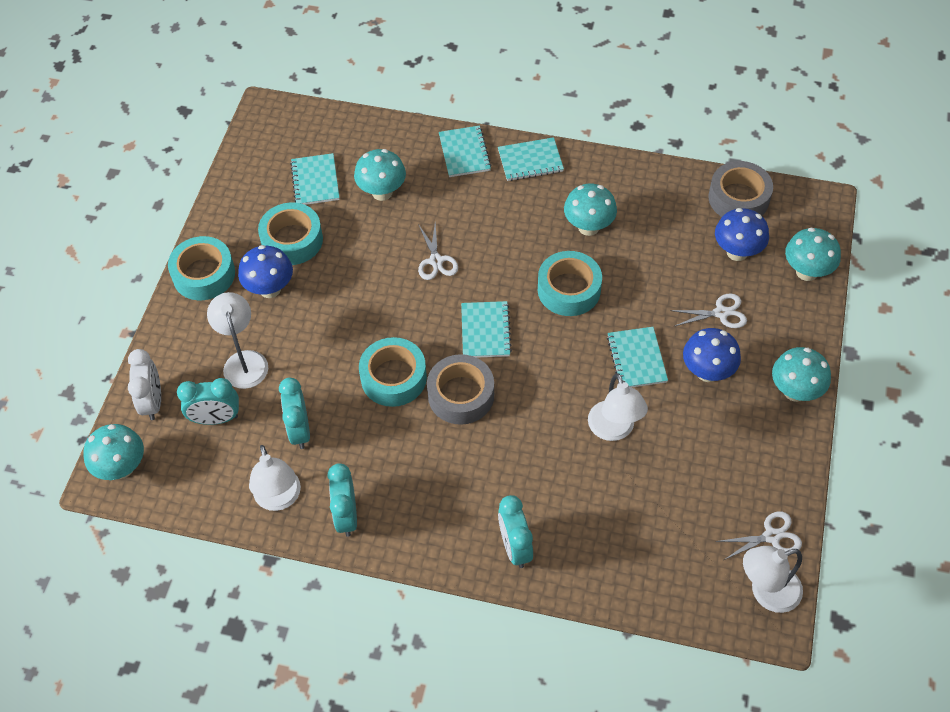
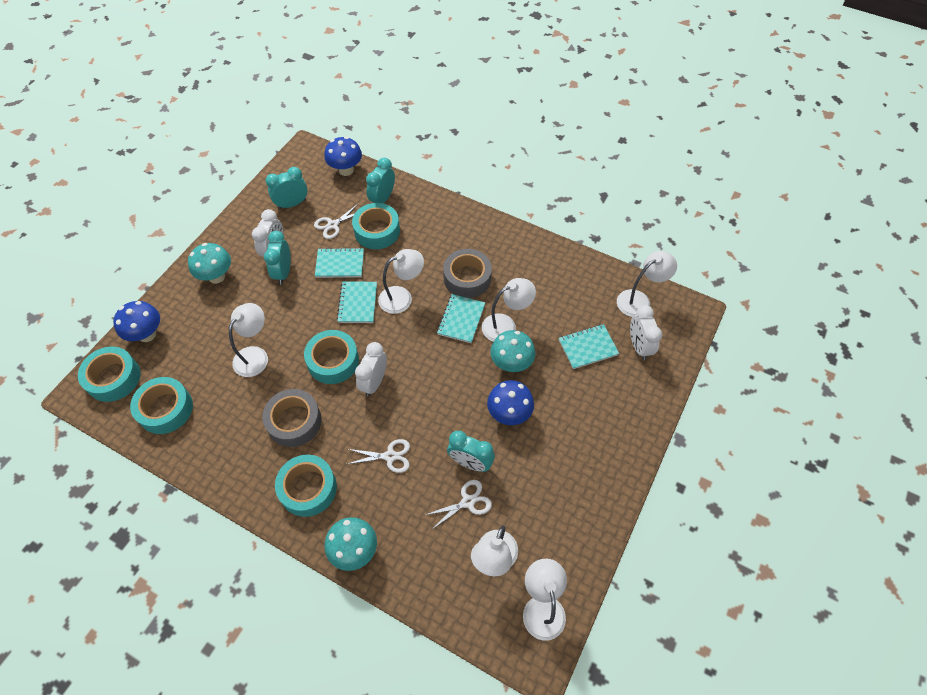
turquoise mushroom: 5 -> 3
turquoise notebook: 5 -> 4
turquoise tape: 4 -> 5
white clock: 1 -> 3
white lamp: 4 -> 6

